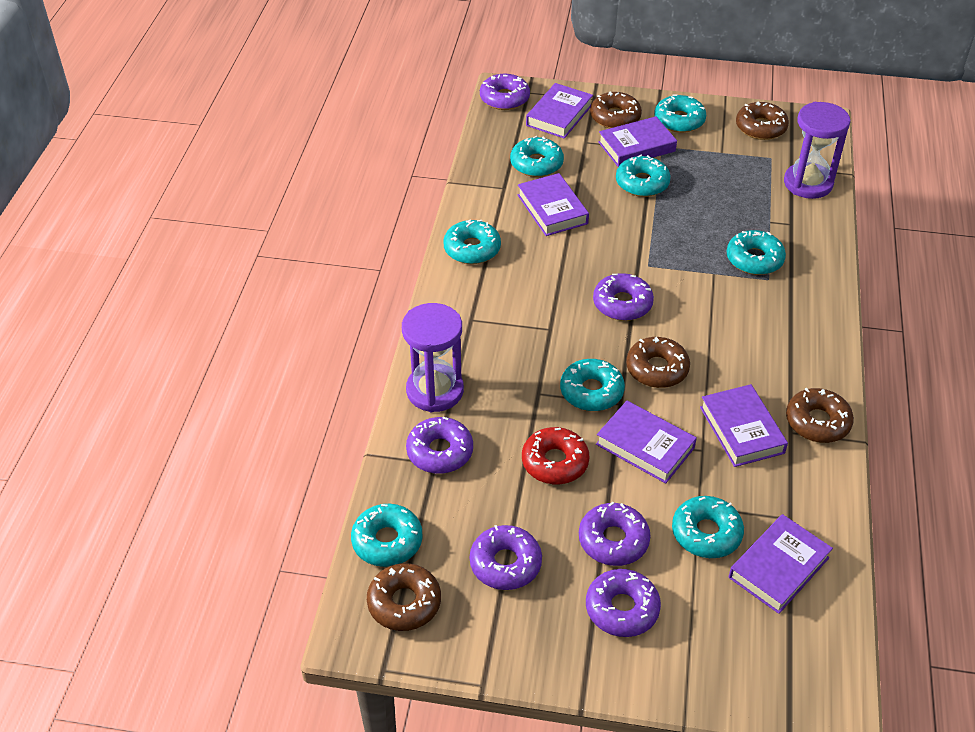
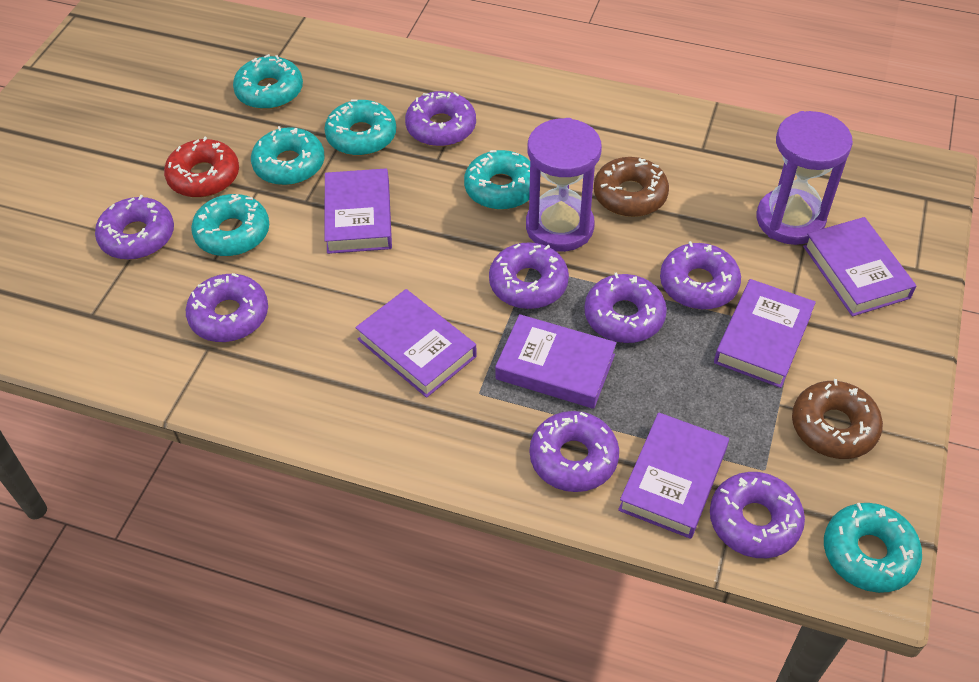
brown donut: 5 -> 2
purple donut: 6 -> 8
turquoise donut: 8 -> 6

